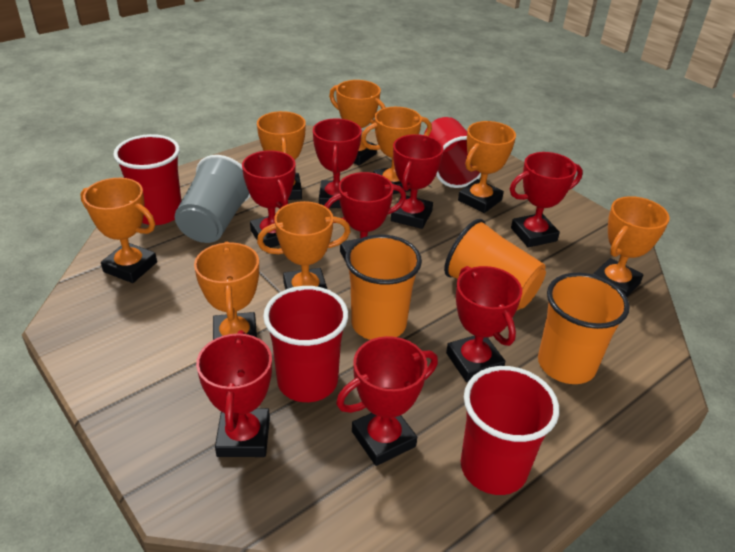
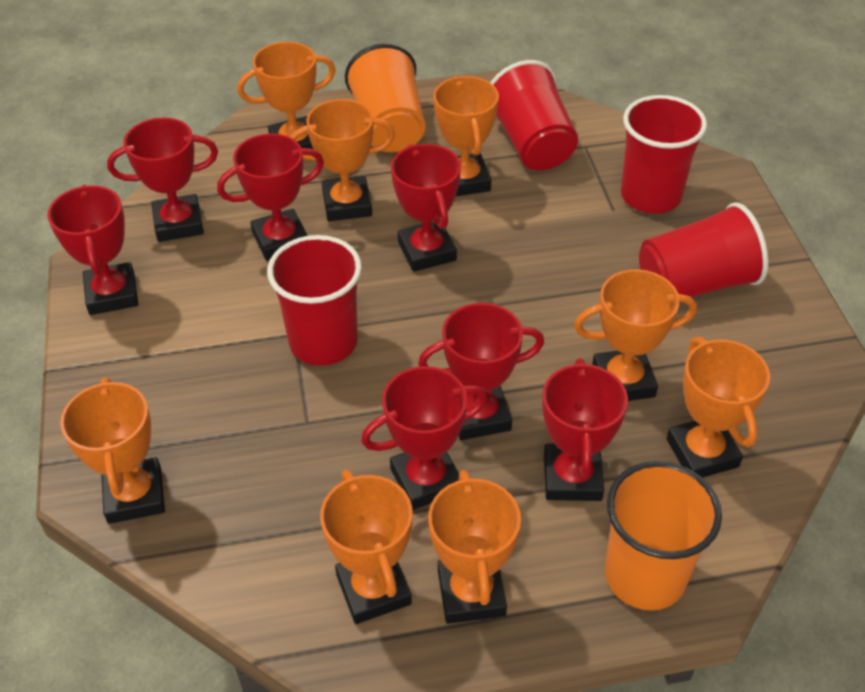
grey cup: 1 -> 0
orange cup: 3 -> 2
red trophy: 8 -> 7

